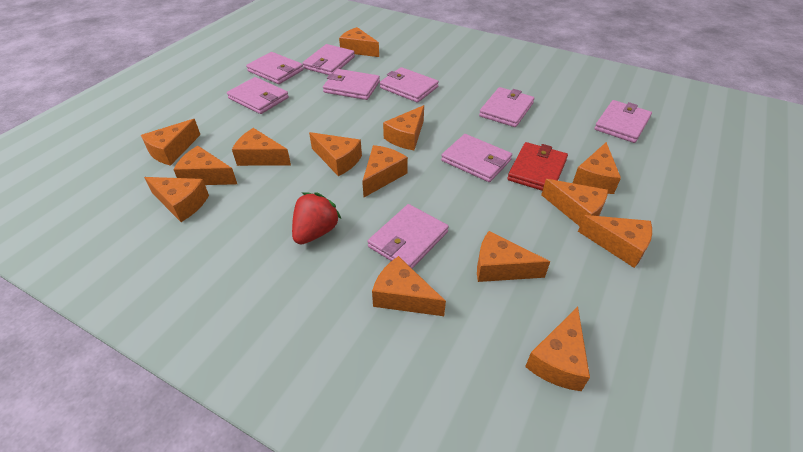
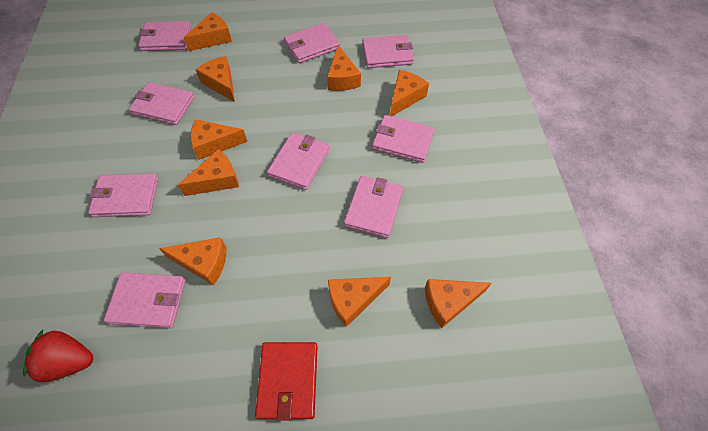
orange cheese: 14 -> 9

